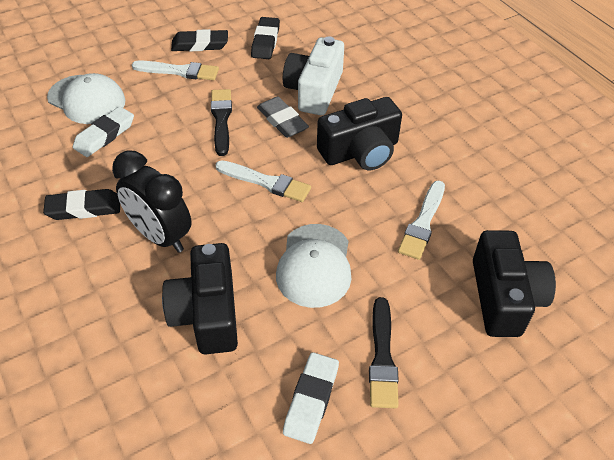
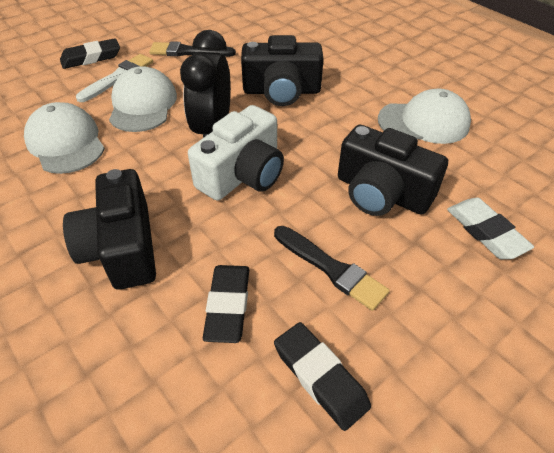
grey eraser: 1 -> 0
white brush: 3 -> 1
white cap: 2 -> 3
white eraser: 2 -> 1

